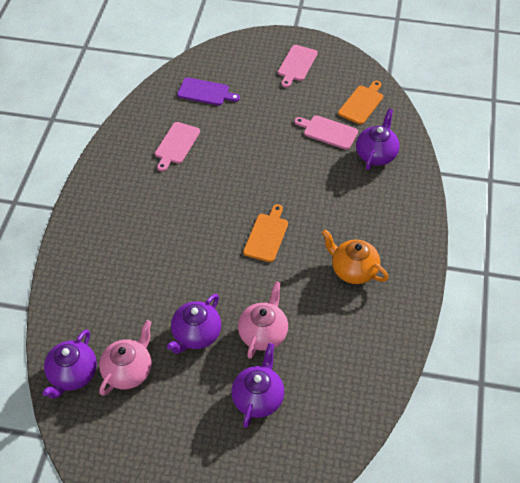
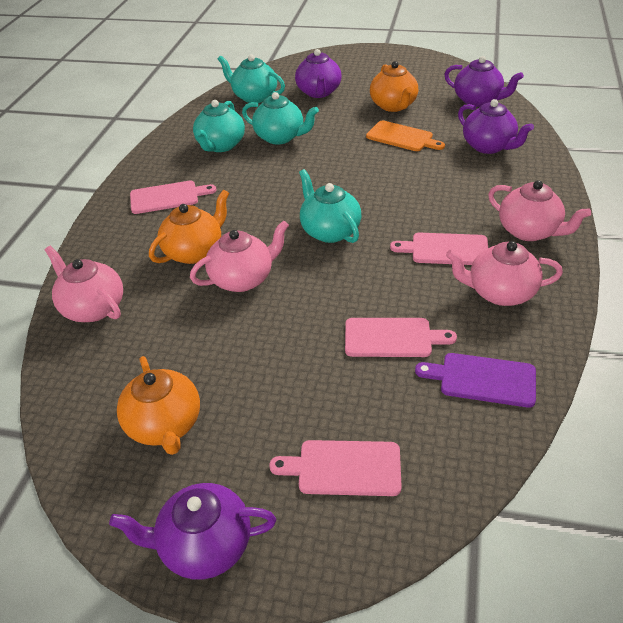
orange cutting board: 2 -> 1
orange teapot: 1 -> 3
pink cutting board: 3 -> 4
pink teapot: 2 -> 4
turquoise teapot: 0 -> 4

